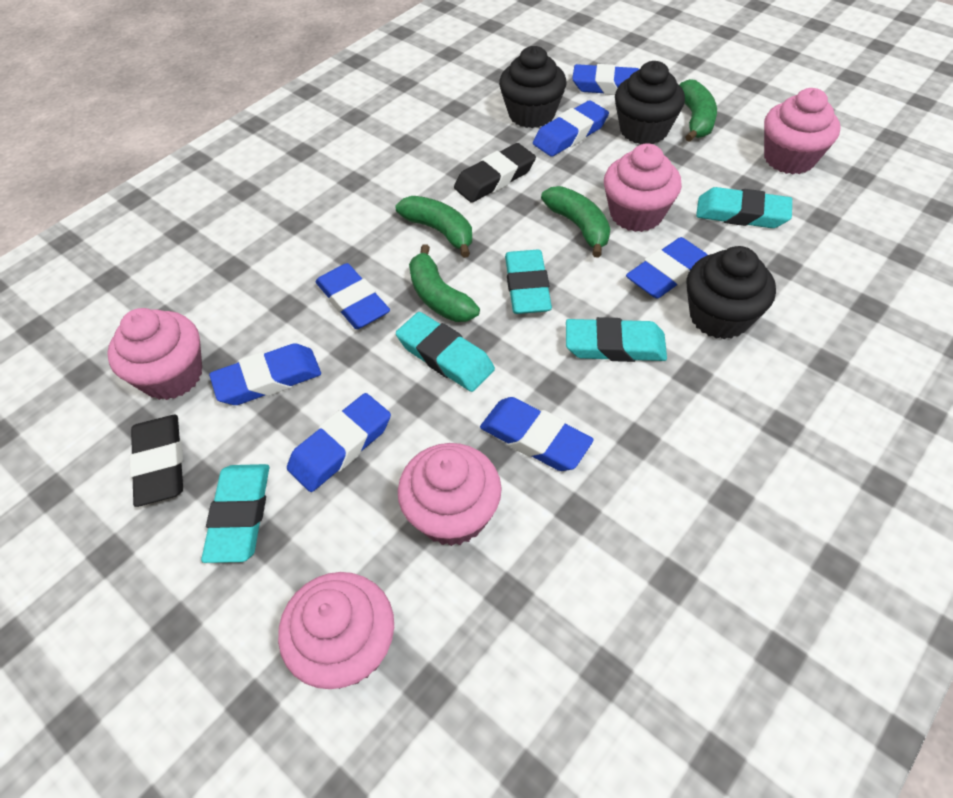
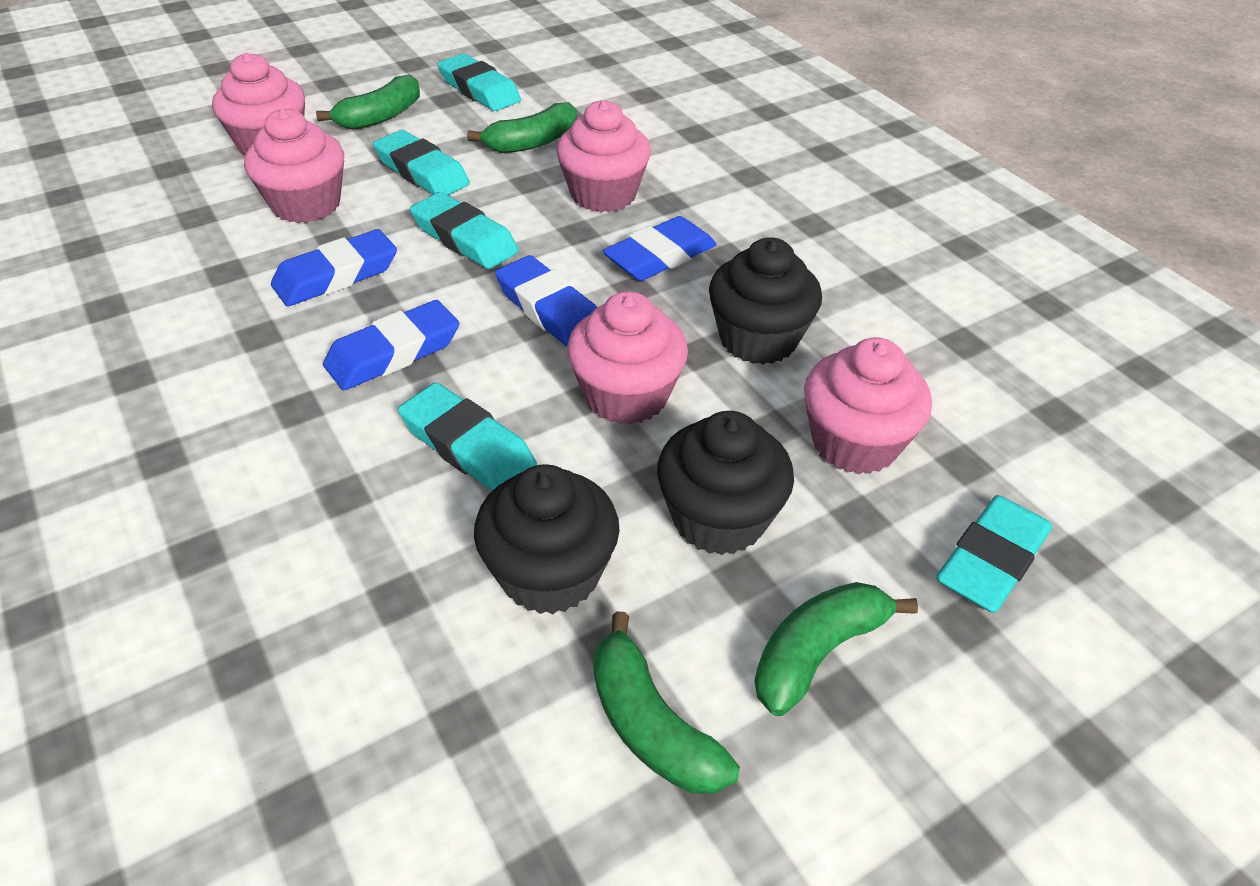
black eraser: 2 -> 0
blue eraser: 7 -> 4

